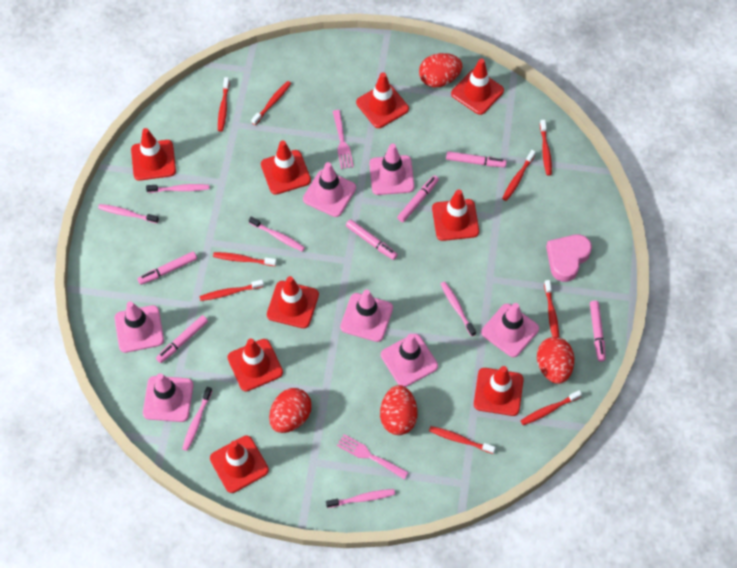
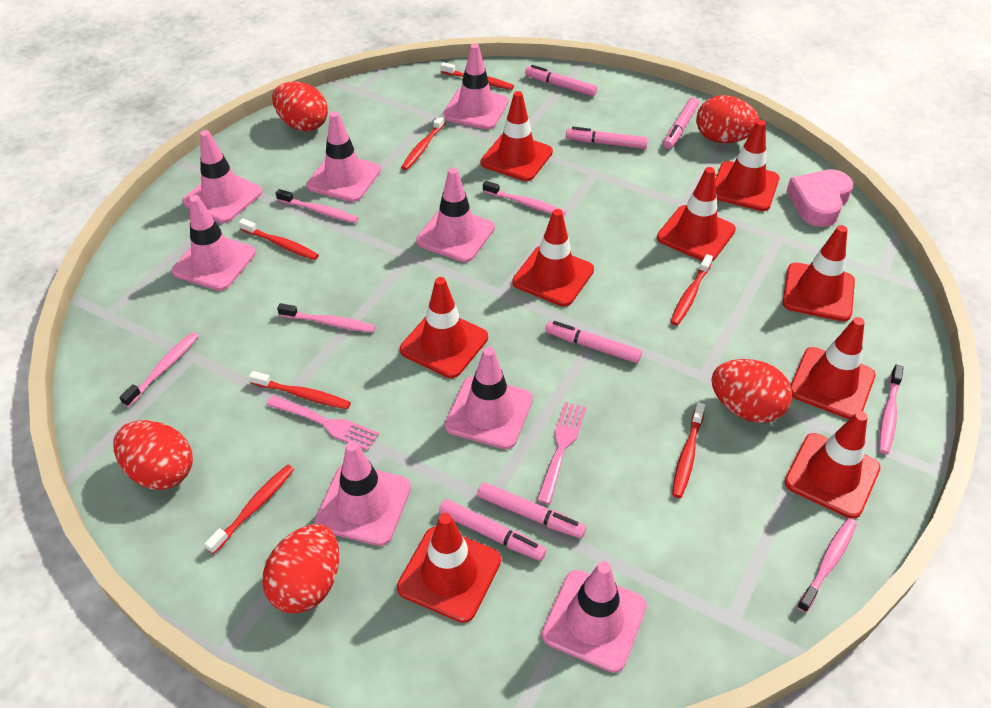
pink traffic cone: 7 -> 8
red egg: 4 -> 5
red toothbrush: 9 -> 7

